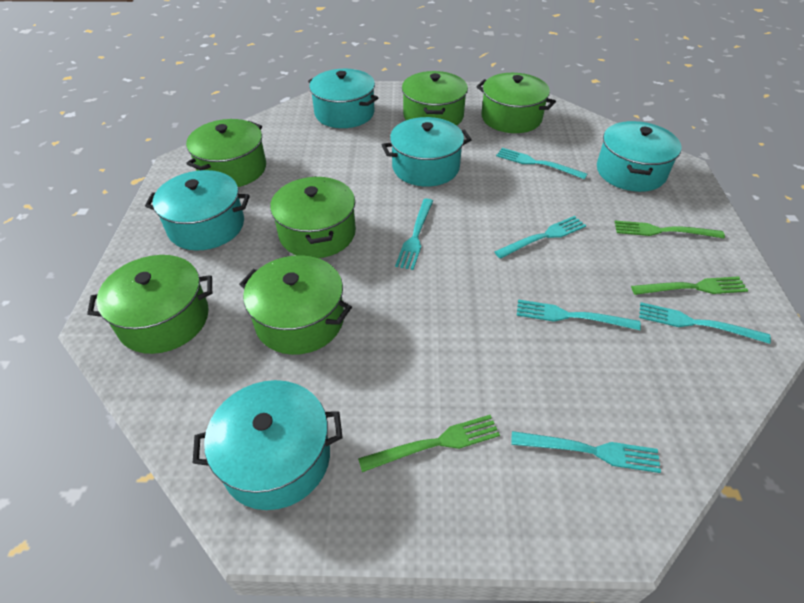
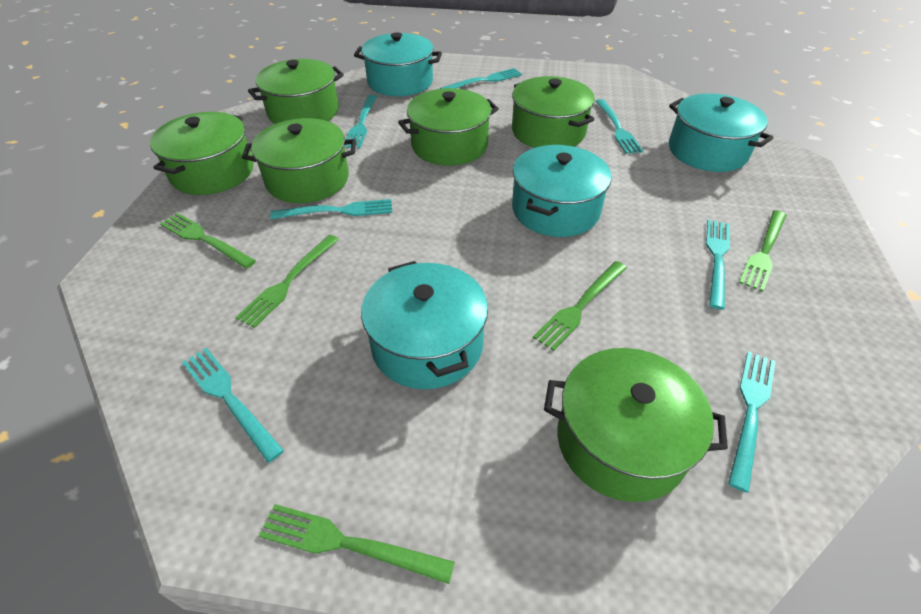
green fork: 3 -> 5
turquoise fork: 6 -> 7
turquoise pot: 5 -> 4

